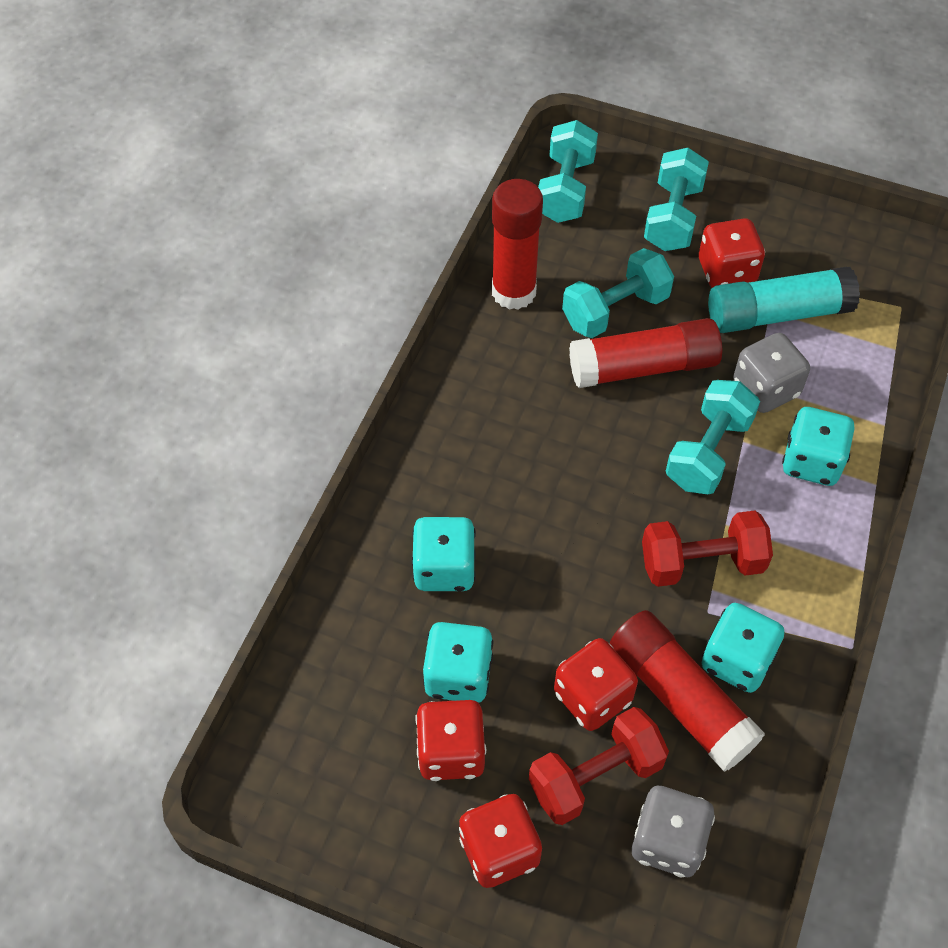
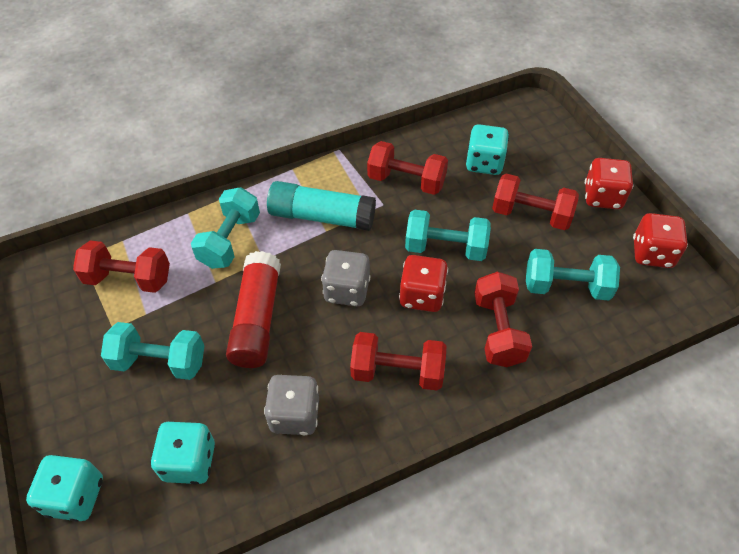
red dice: 4 -> 3
red dumbbell: 2 -> 5
red glue stick: 3 -> 1
turquoise dice: 4 -> 3

